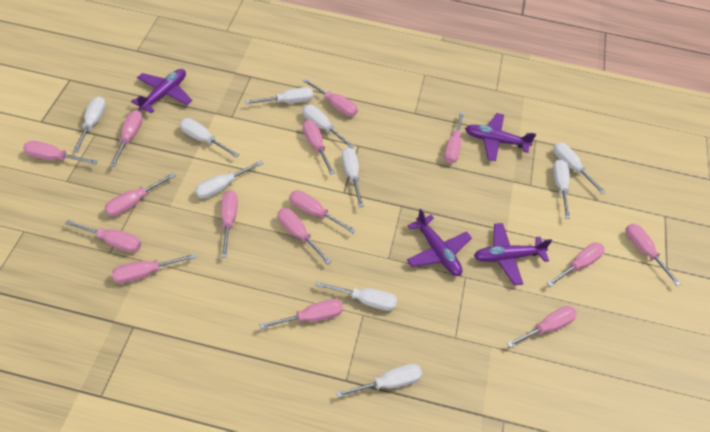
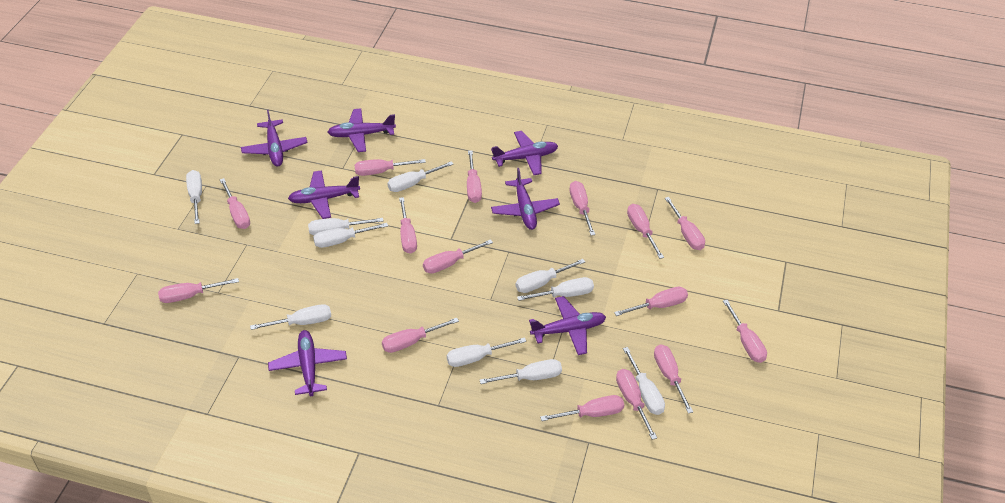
purple plane: 4 -> 7

